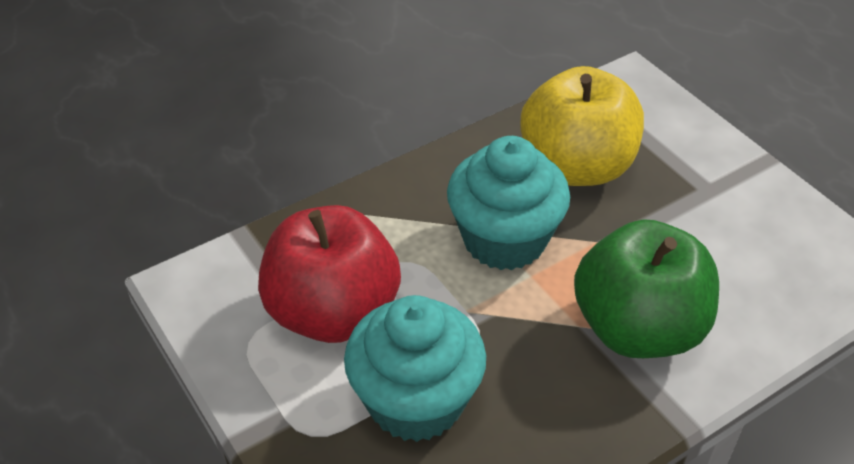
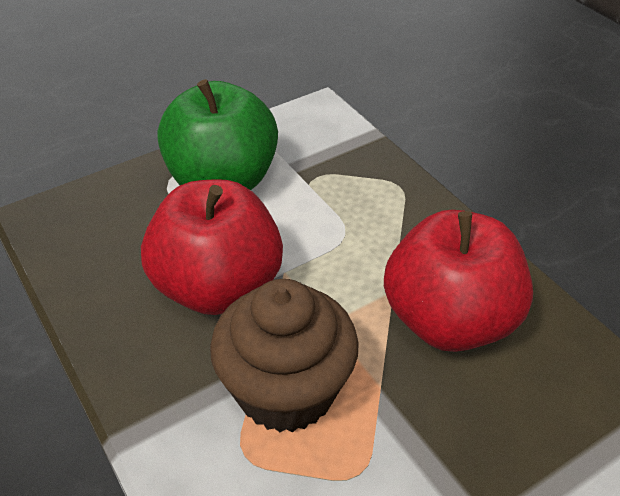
brown cupcake: 0 -> 1
red apple: 1 -> 2
turquoise cupcake: 2 -> 0
yellow apple: 1 -> 0

